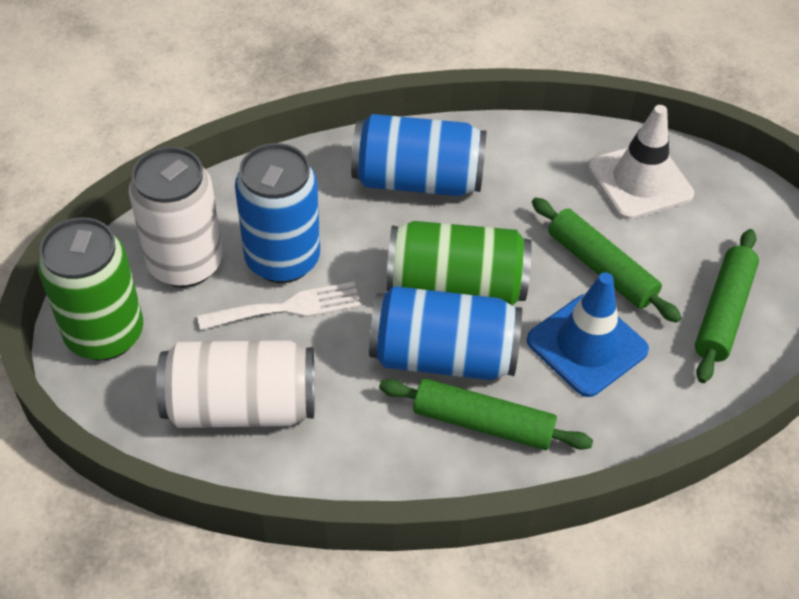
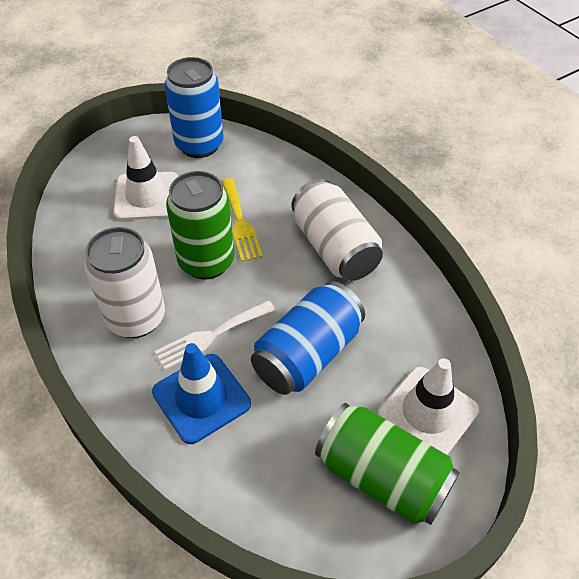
blue can: 3 -> 2
green rolling pin: 3 -> 0
white traffic cone: 1 -> 2
yellow fork: 0 -> 1

